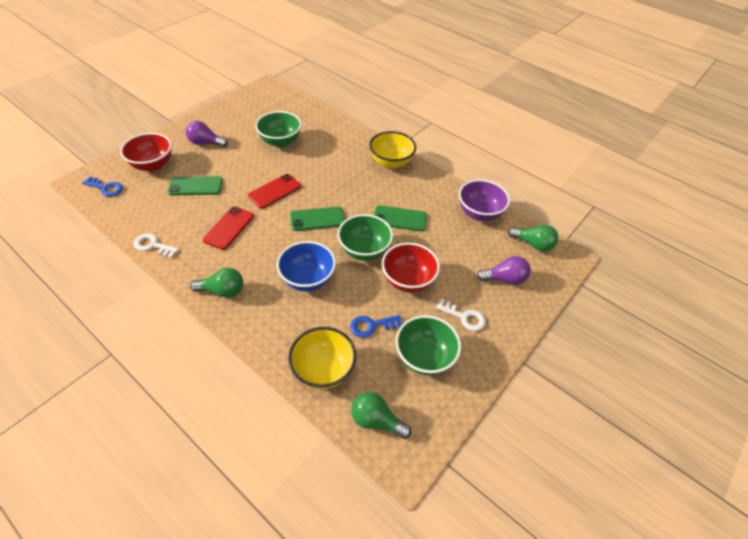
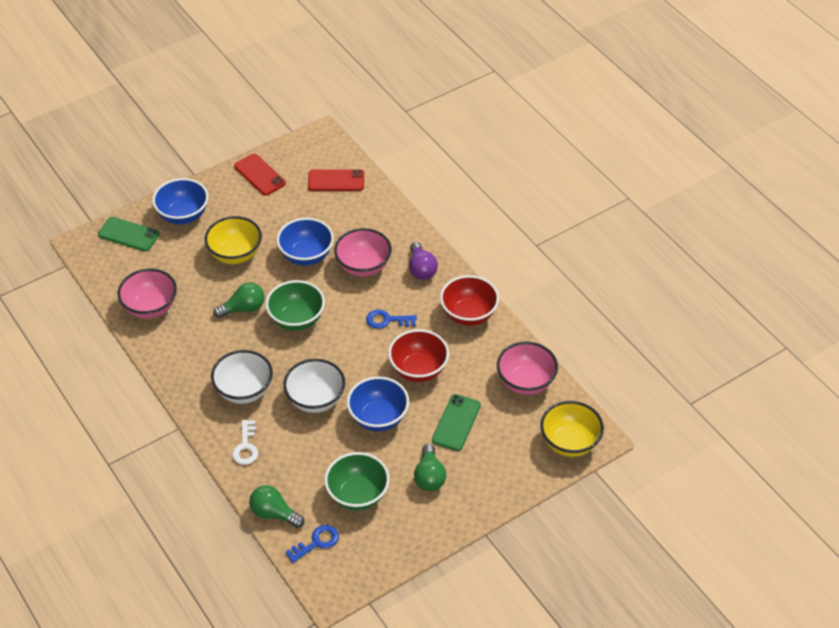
blue bowl: 1 -> 3
green bowl: 3 -> 2
green phone: 3 -> 2
pink bowl: 0 -> 3
purple bowl: 1 -> 0
purple light bulb: 2 -> 1
white bowl: 0 -> 2
white key: 2 -> 1

